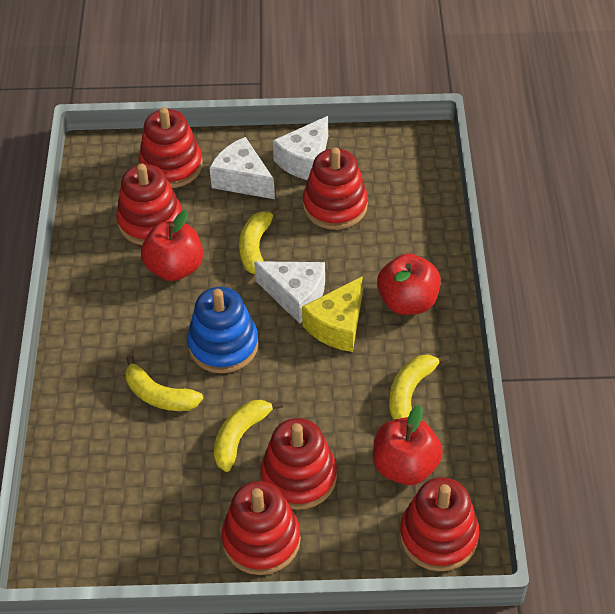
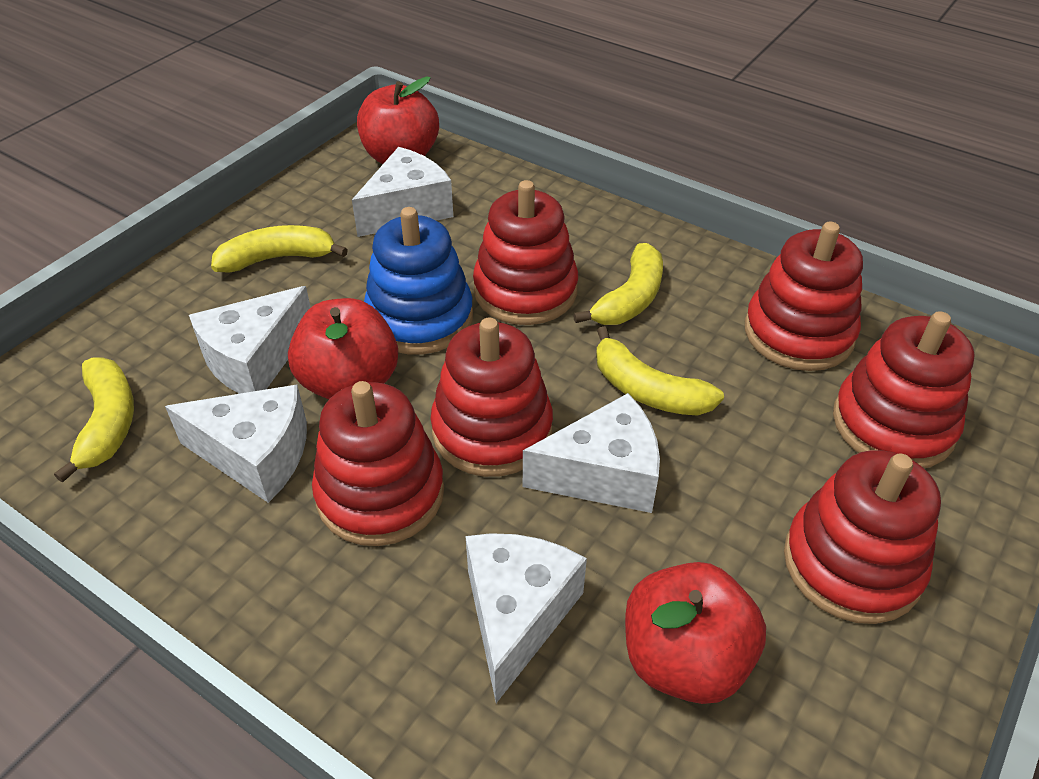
white cheese: 3 -> 5
yellow cheese: 1 -> 0

